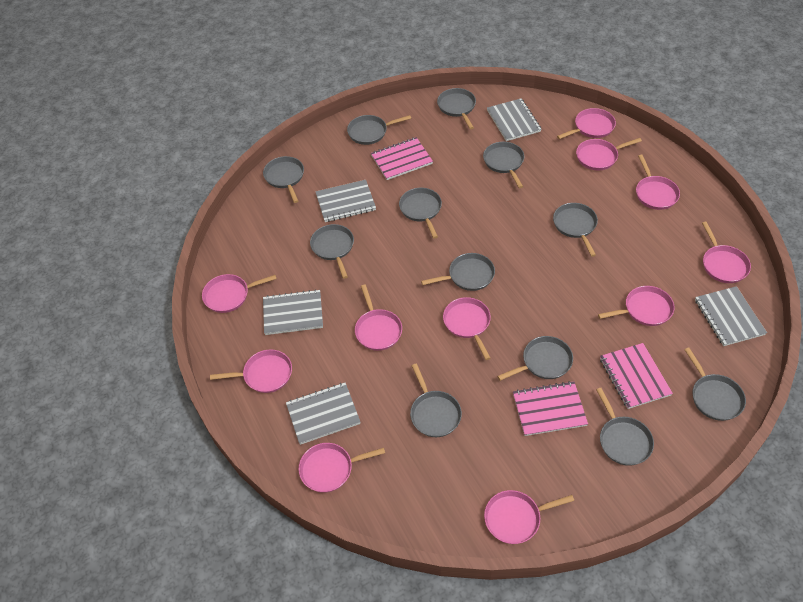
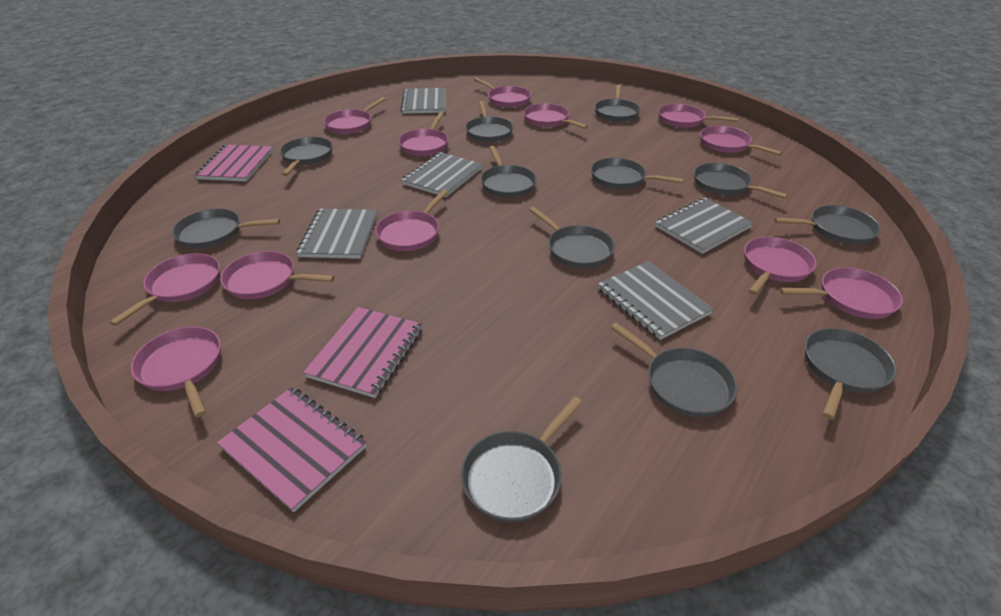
pink pan: 11 -> 12

